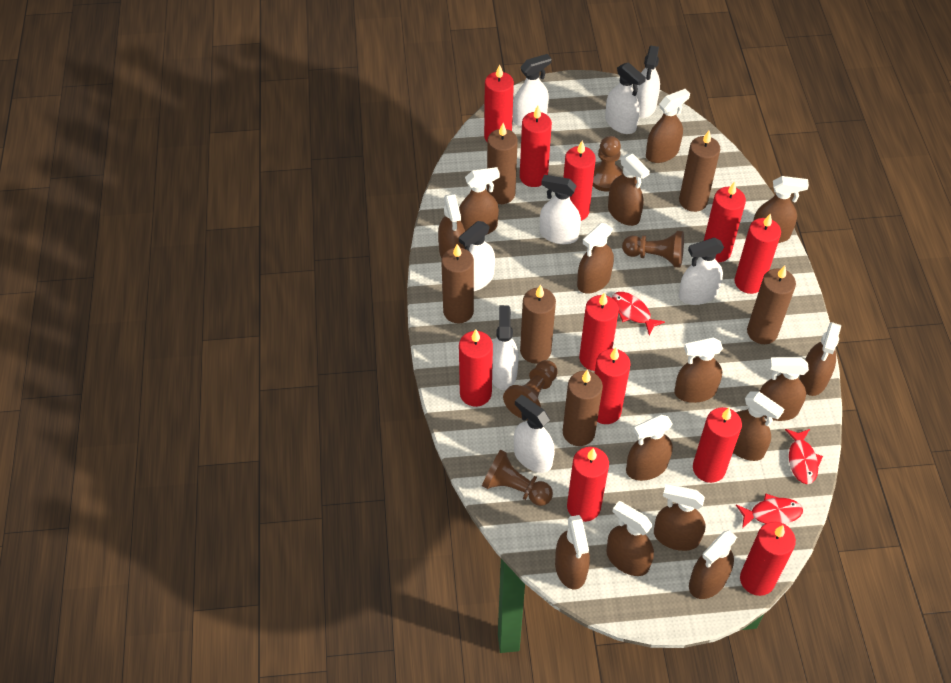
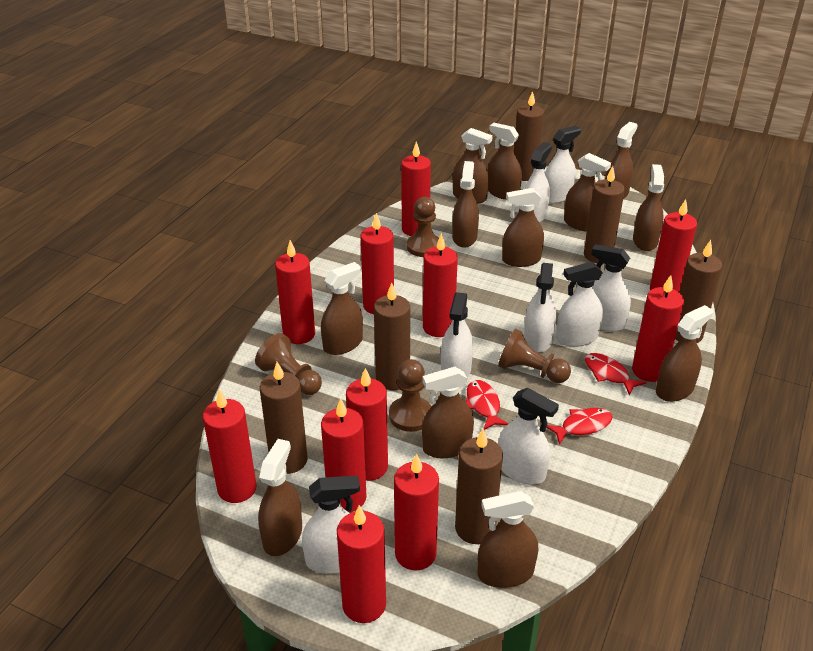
brown spray bottle: 15 -> 12

